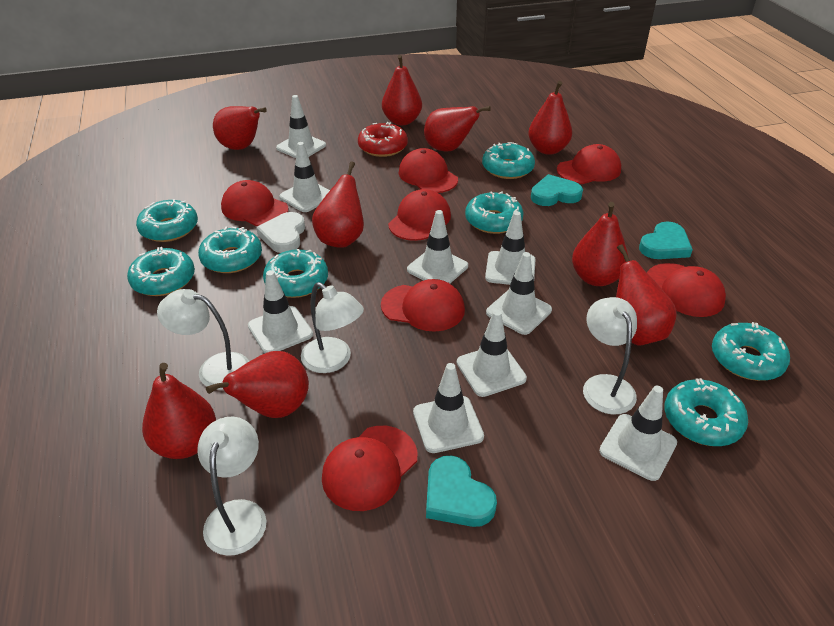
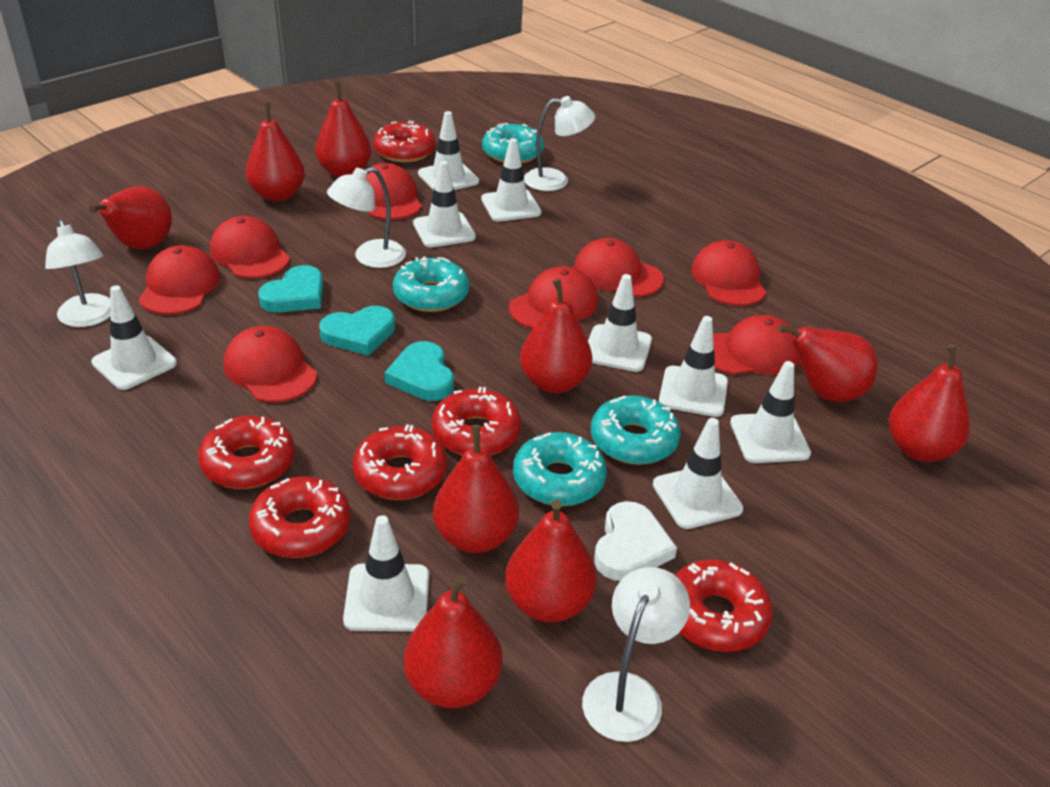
red cap: 7 -> 8
red donut: 1 -> 6
turquoise donut: 8 -> 4

